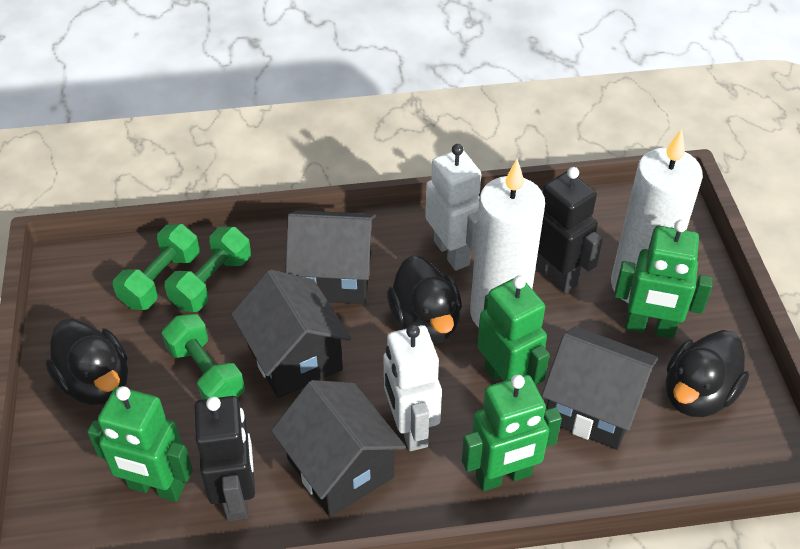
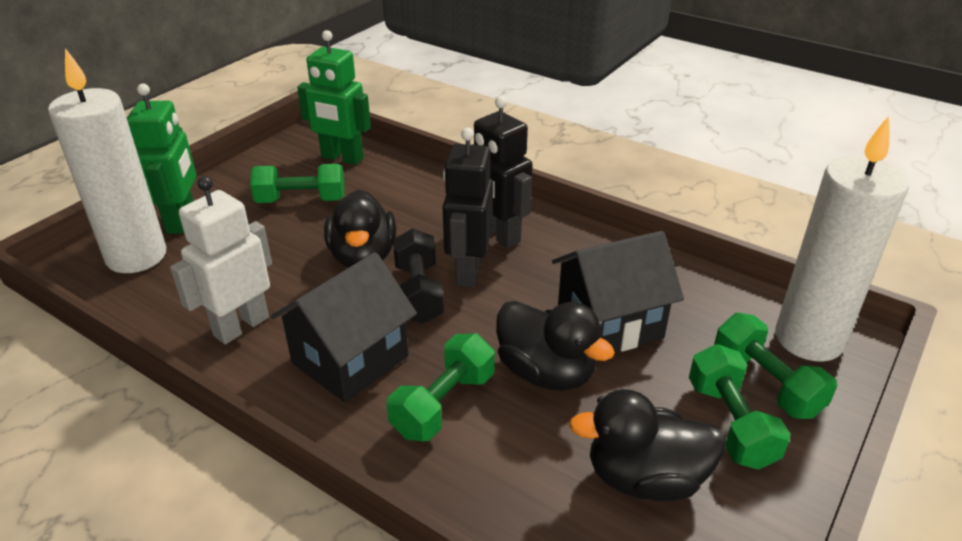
black dumbbell: 0 -> 1
black house: 4 -> 2
green dumbbell: 3 -> 4
green robot: 4 -> 2
white robot: 2 -> 1

